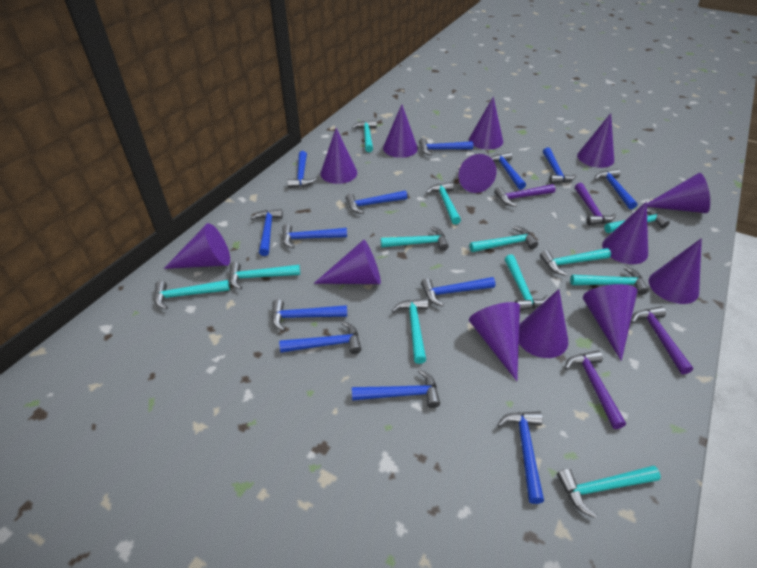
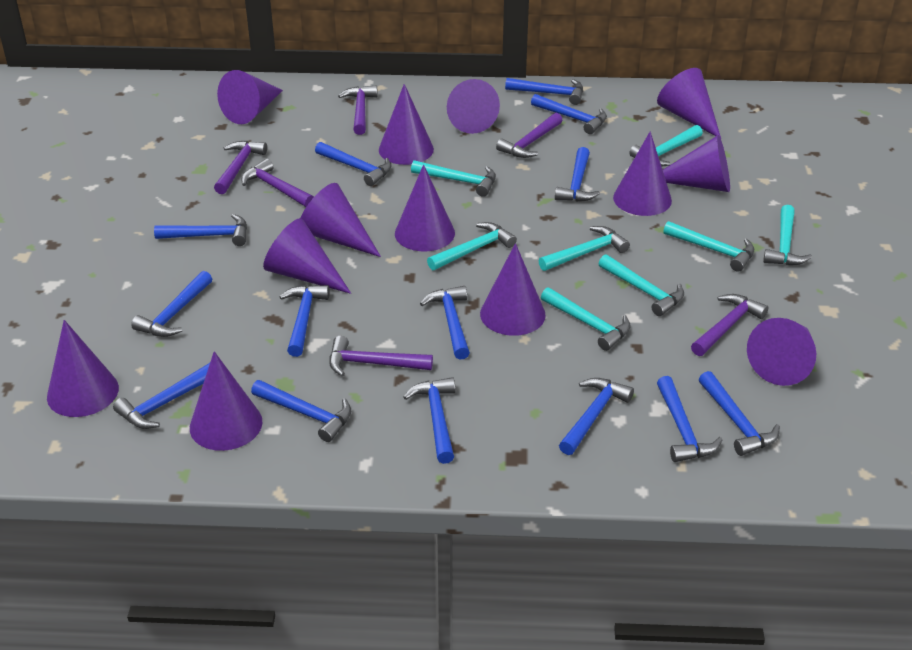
blue hammer: 13 -> 14
purple hammer: 4 -> 6
turquoise hammer: 12 -> 8

